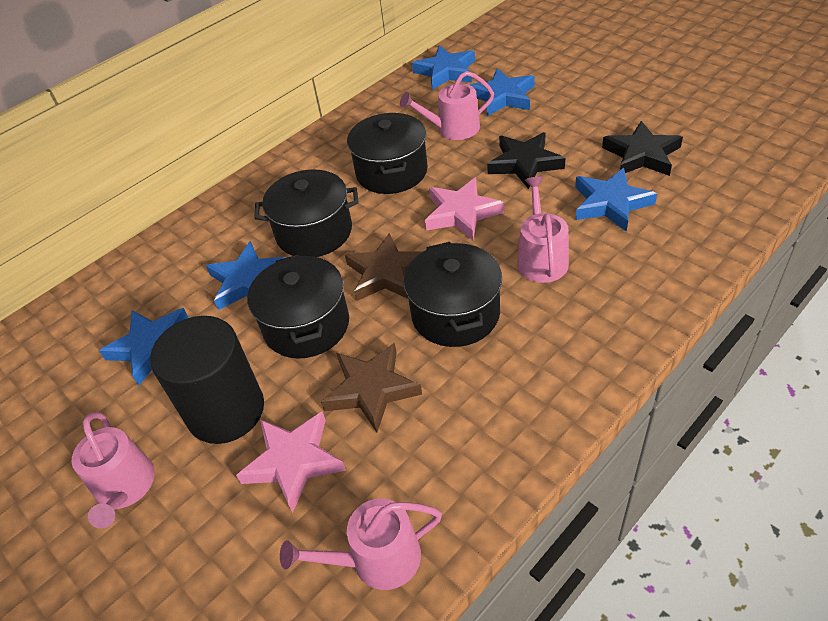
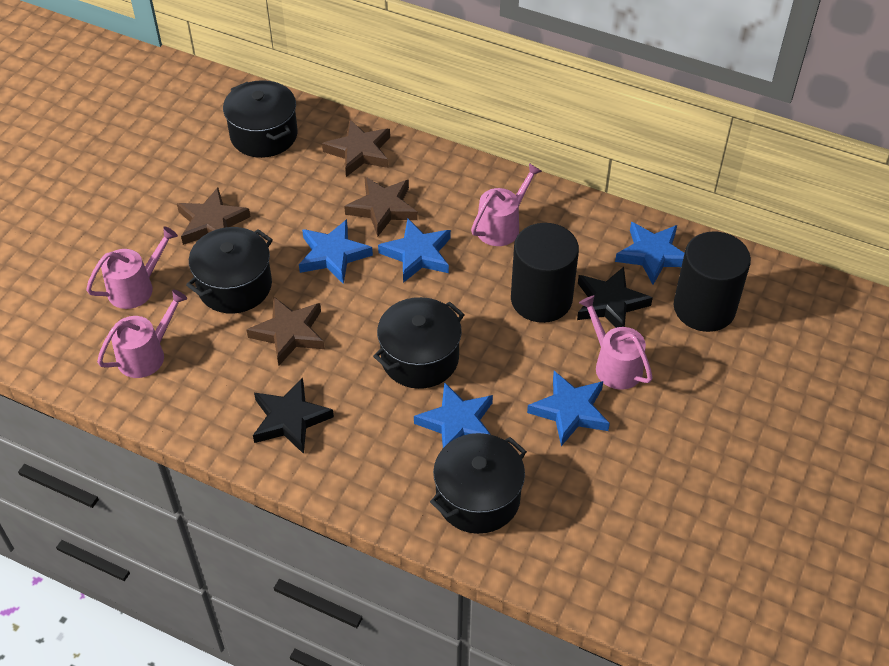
black cylinder: 1 -> 2
brown star: 2 -> 4
pink star: 2 -> 0

